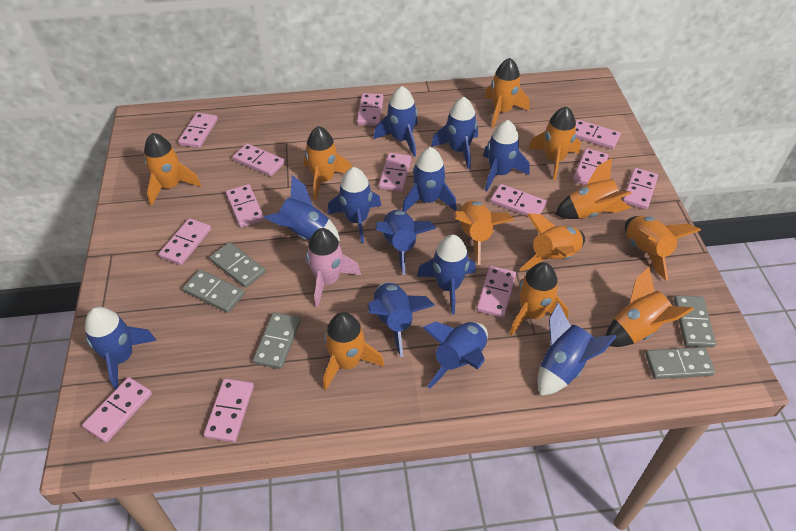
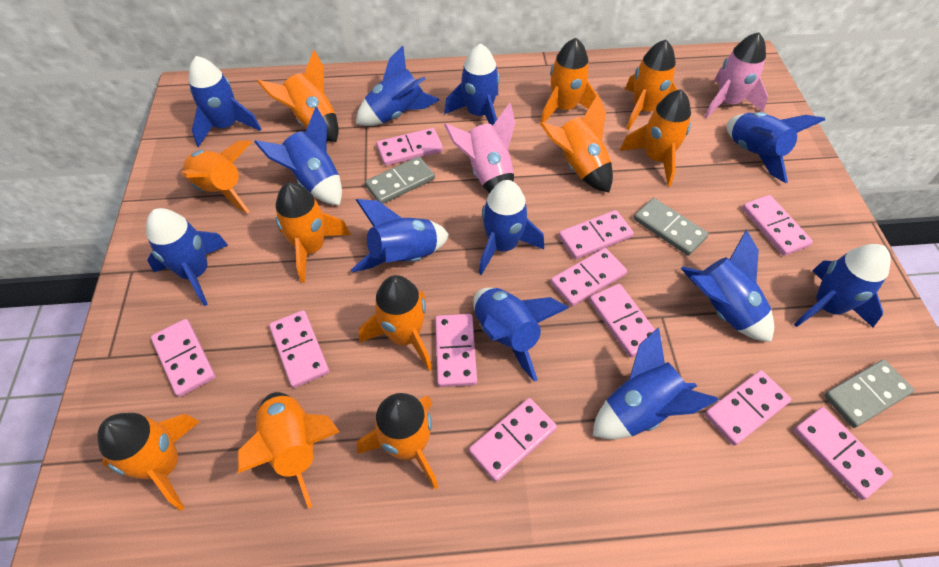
grey domino: 5 -> 3
pink domino: 13 -> 11
pink rocket: 1 -> 2

